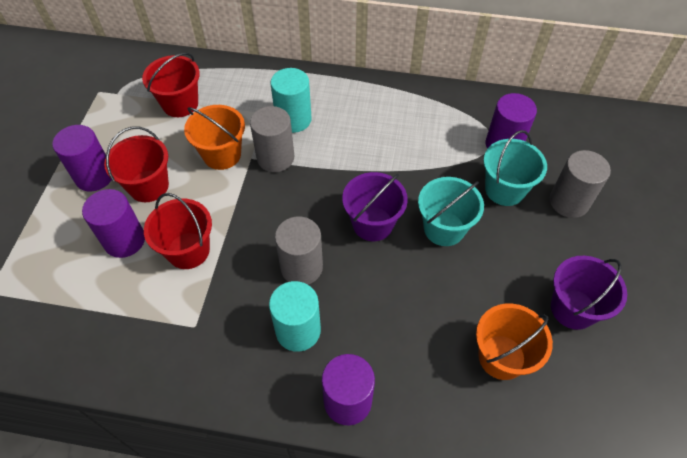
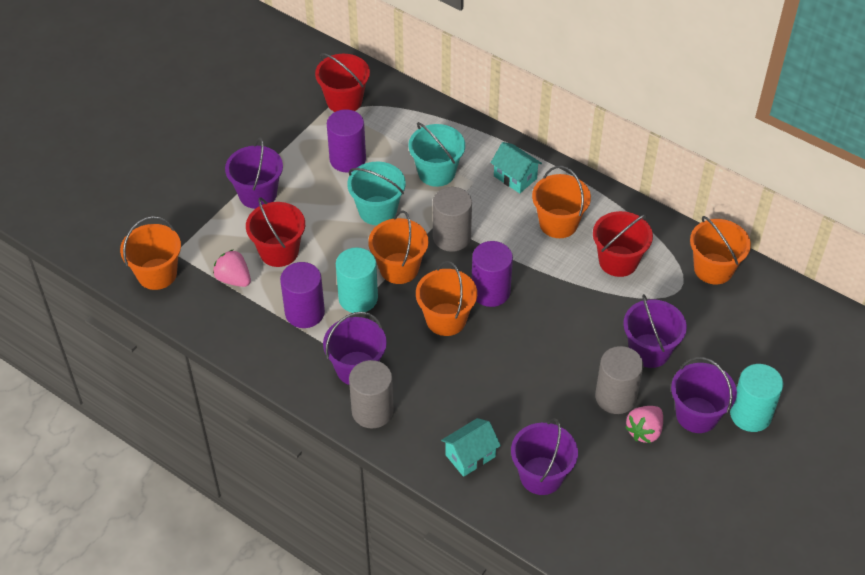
orange bucket: 2 -> 5
pink strawberry: 0 -> 2
purple bucket: 2 -> 5
purple cylinder: 4 -> 3
turquoise house: 0 -> 2

